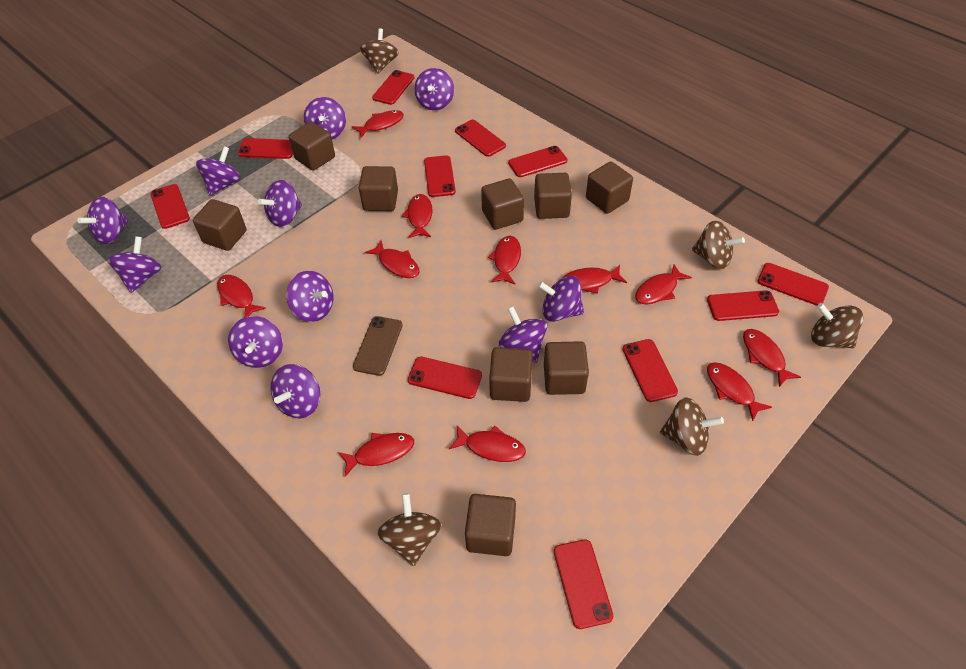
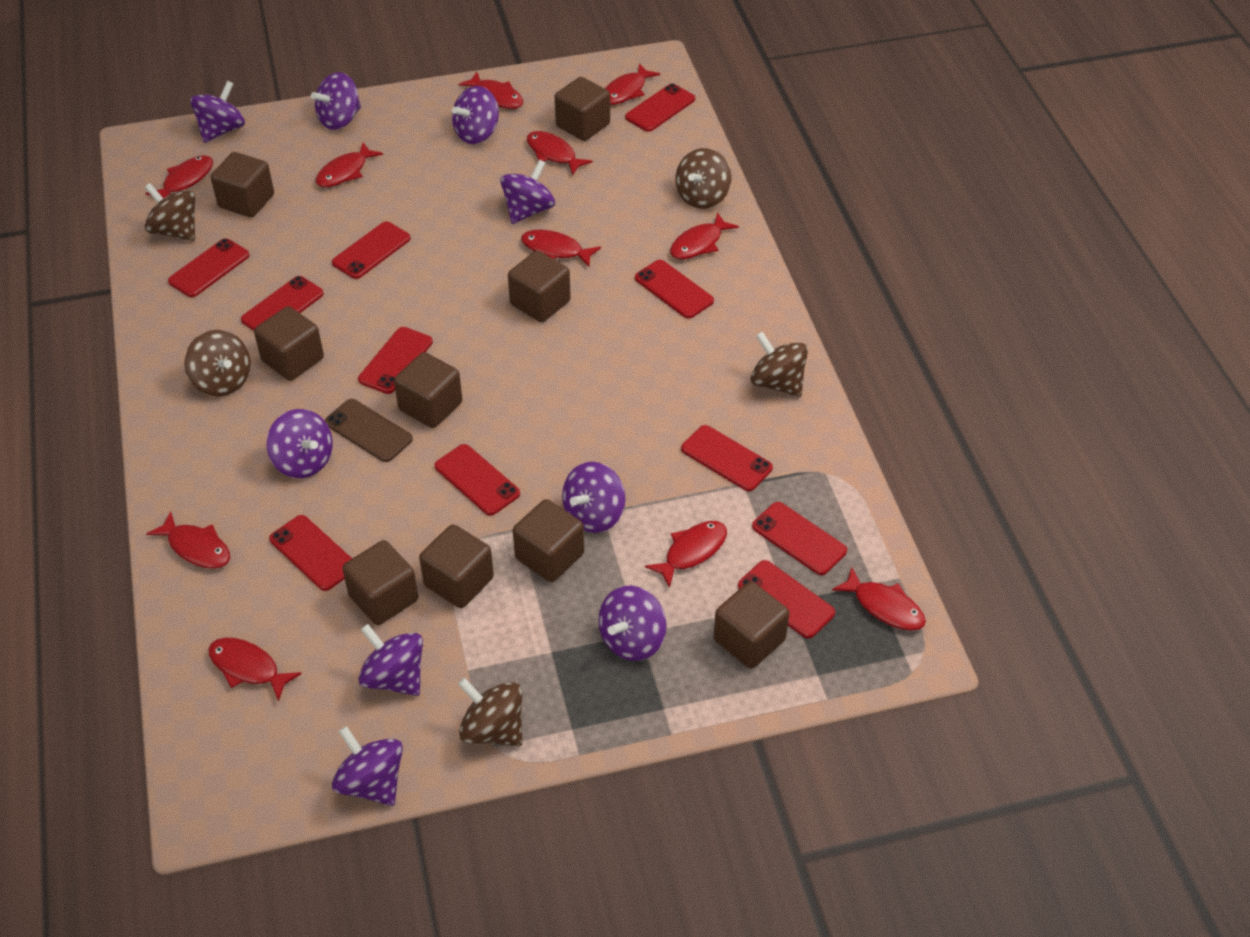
purple spinning top: 11 -> 9

